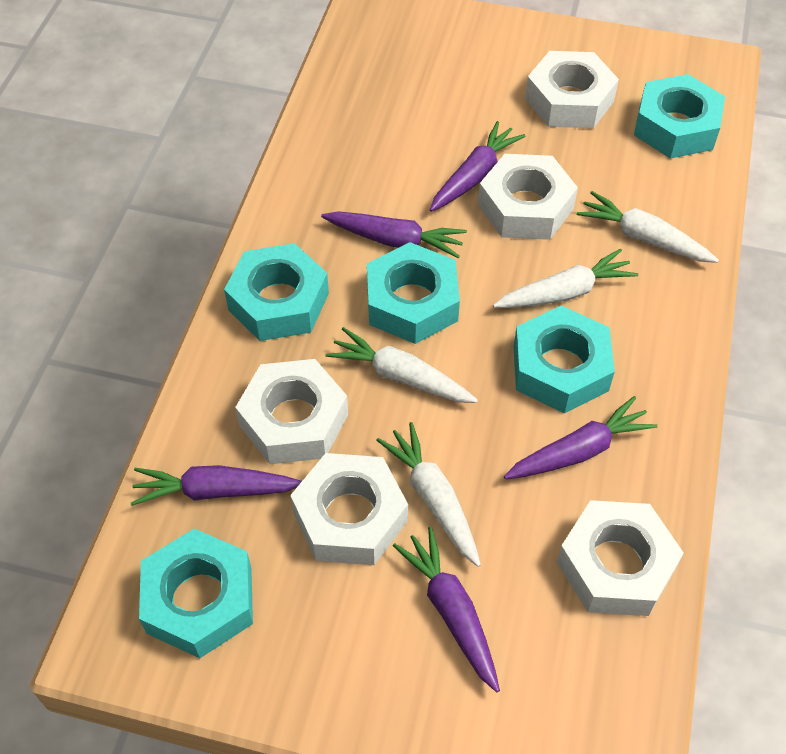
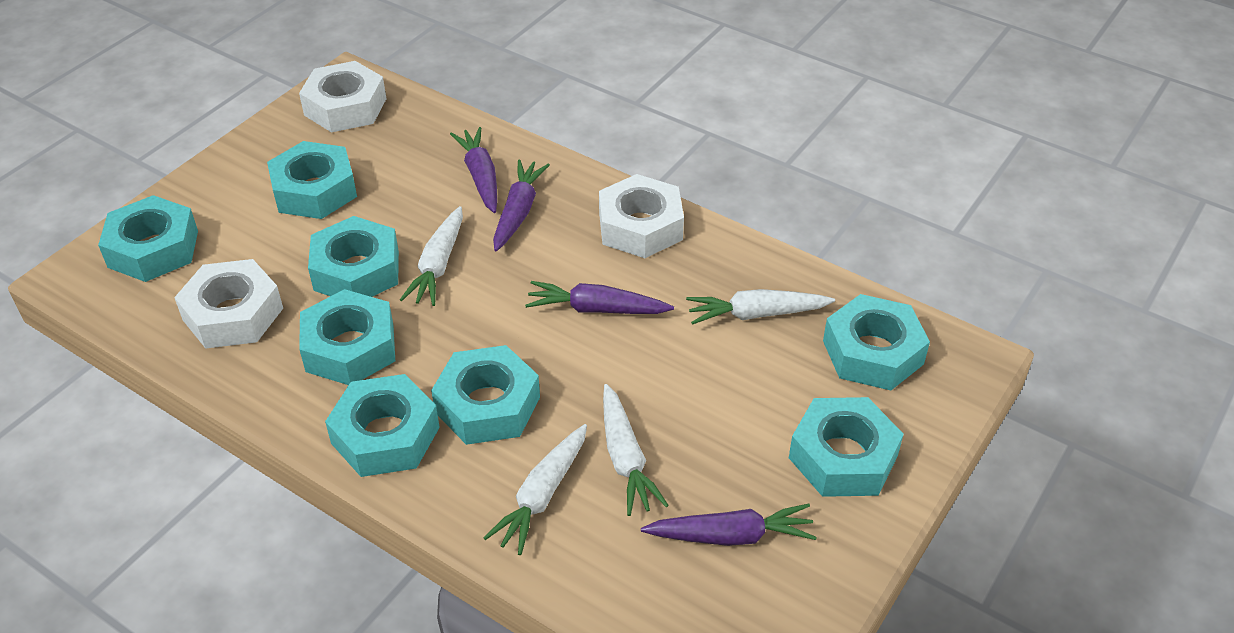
purple carrot: 5 -> 4
turquoise nut: 5 -> 8
white nut: 5 -> 3

